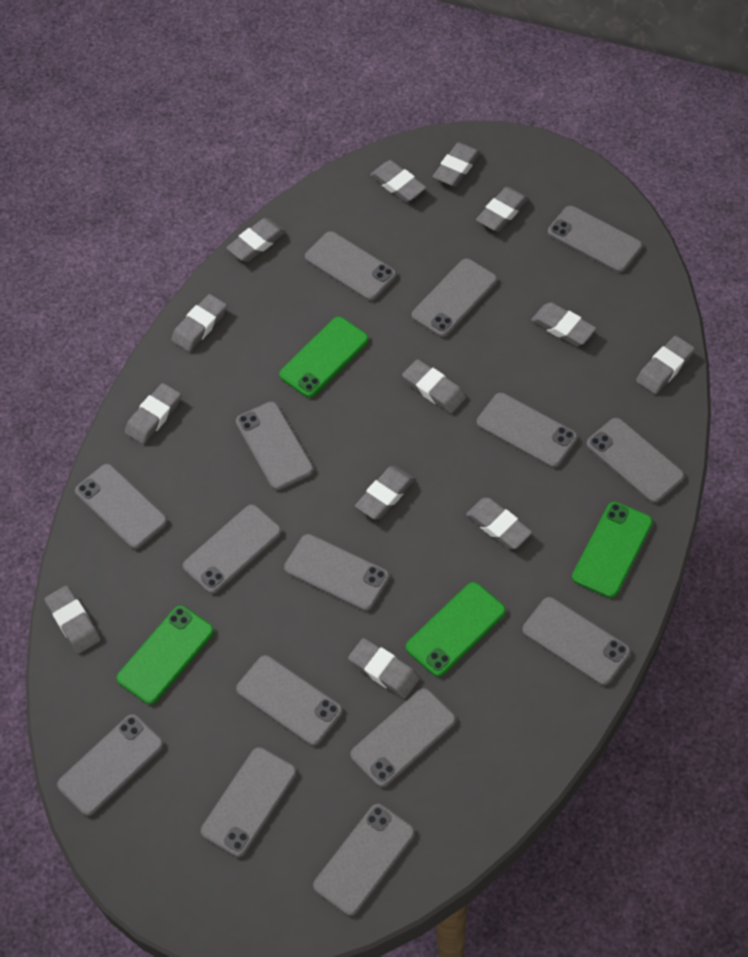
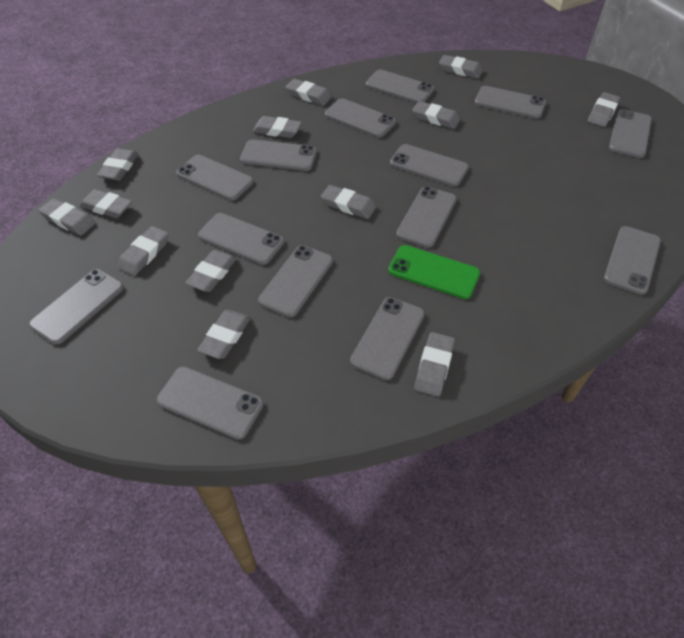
green phone: 4 -> 1
grey phone: 15 -> 14

